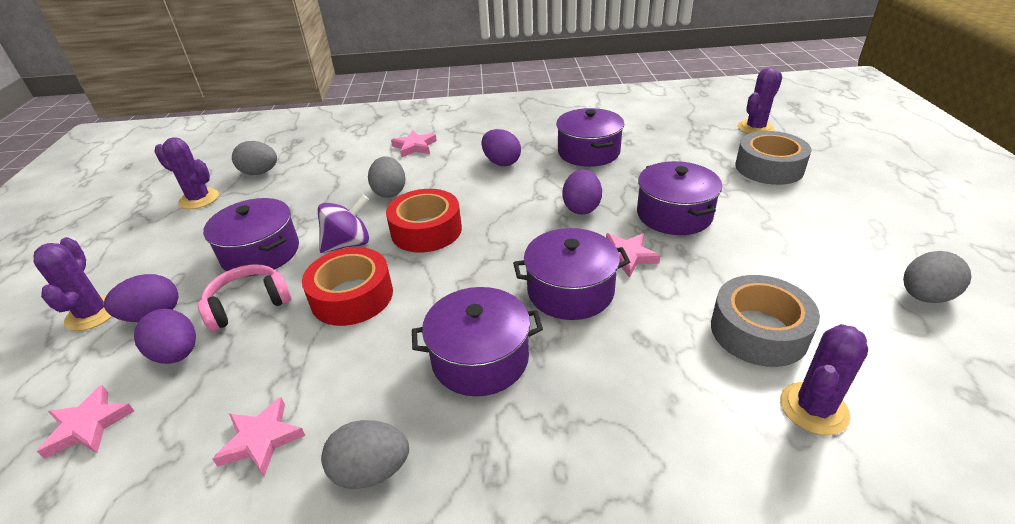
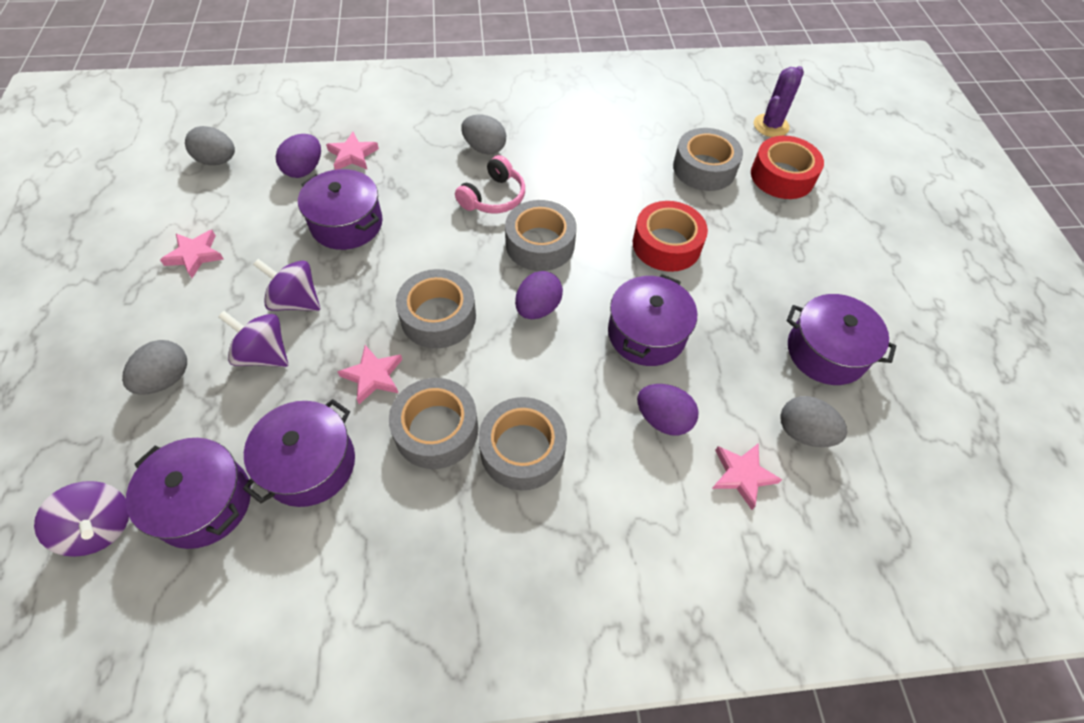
grey tape: 2 -> 5
purple cactus: 4 -> 1
purple egg: 4 -> 3
purple spinning top: 1 -> 3

